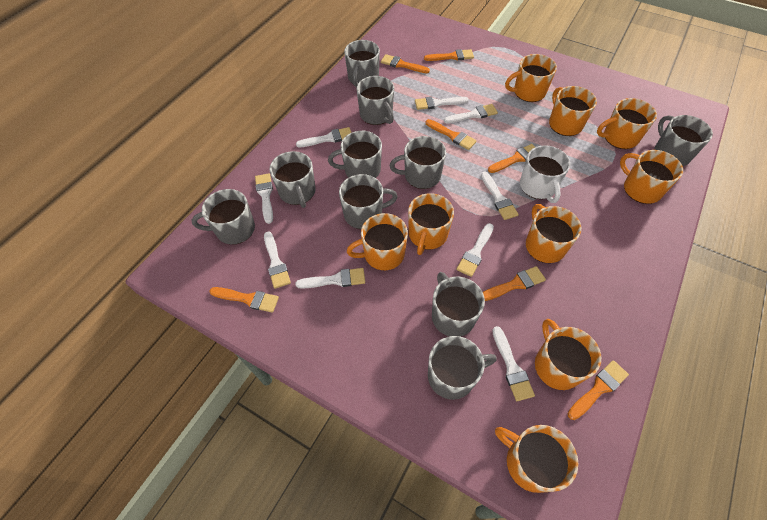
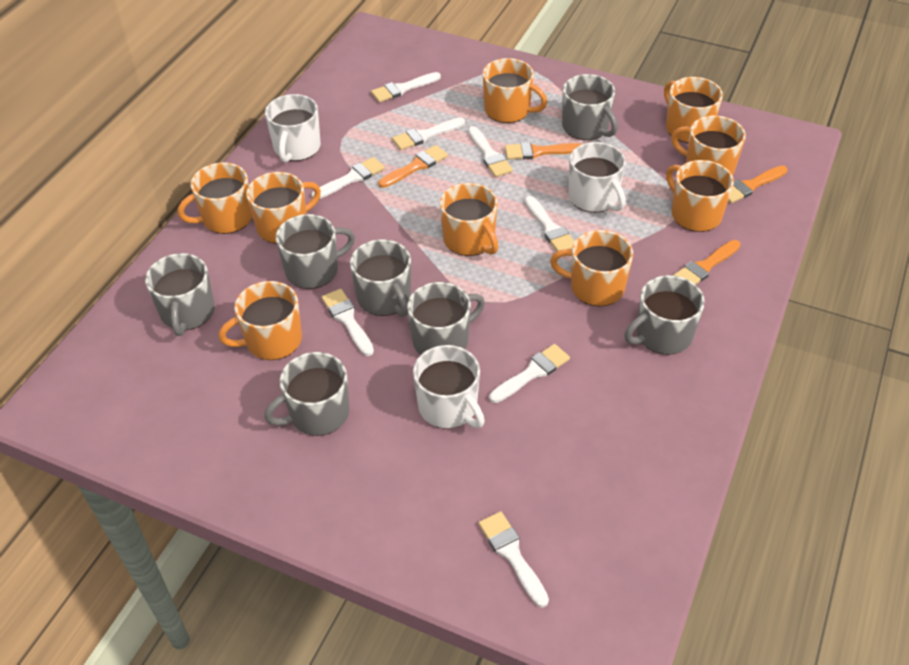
grey mug: 10 -> 7
orange brush: 7 -> 4
white brush: 9 -> 8
white mug: 1 -> 3

